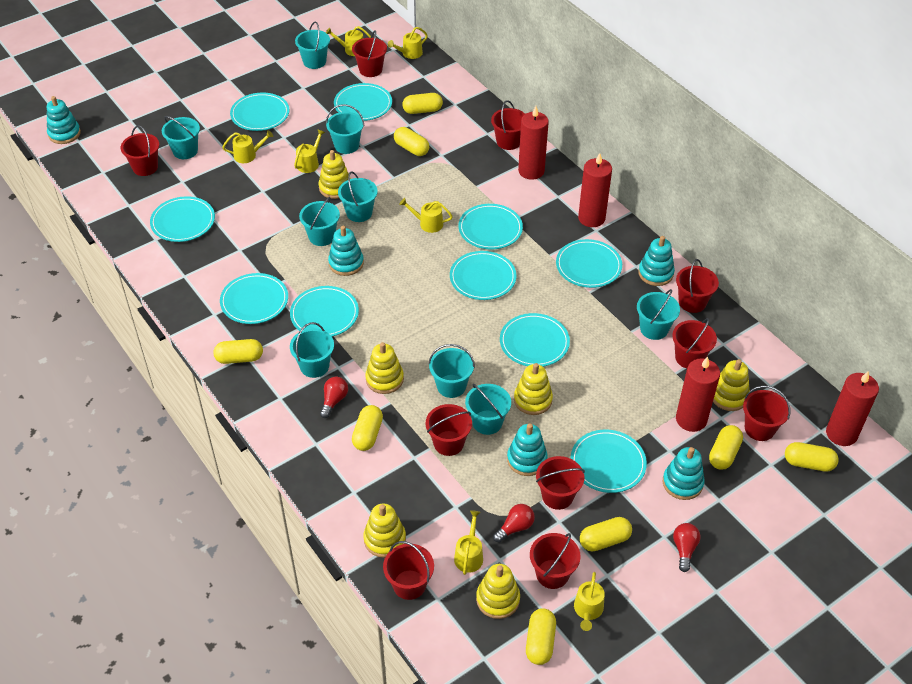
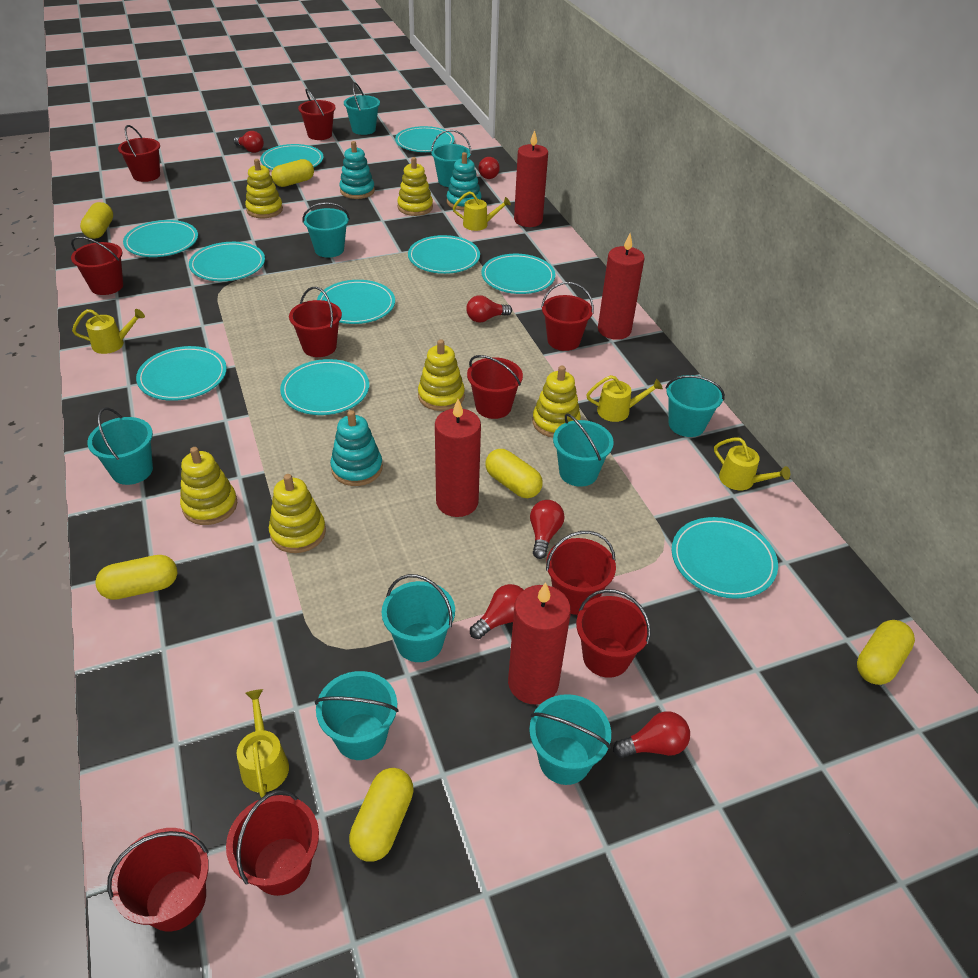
red light bulb: 3 -> 6
turquoise stacking toy: 5 -> 3
yellow capsule: 8 -> 6
yellow watering can: 7 -> 5

